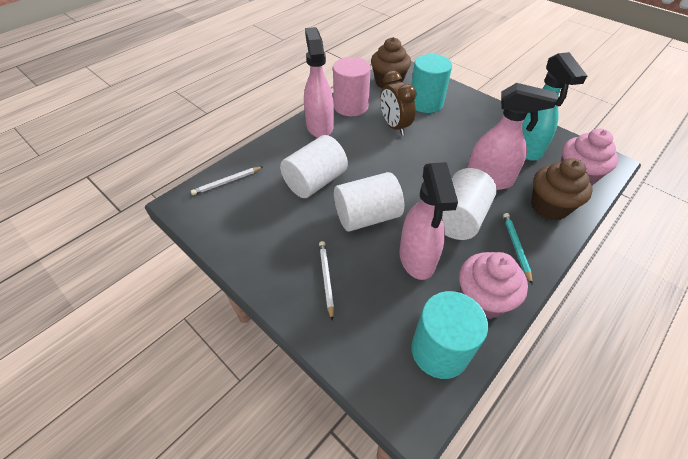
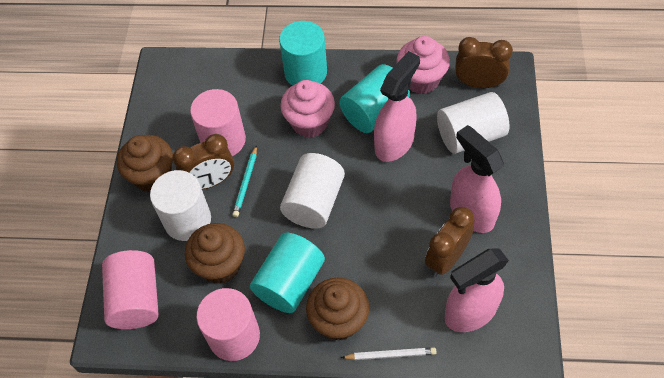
brown clock: 1 -> 3
brown cupcake: 2 -> 3
pink cylinder: 1 -> 3
turquoise cylinder: 2 -> 3
turquoise spray bottle: 1 -> 0
white pencil: 2 -> 1

